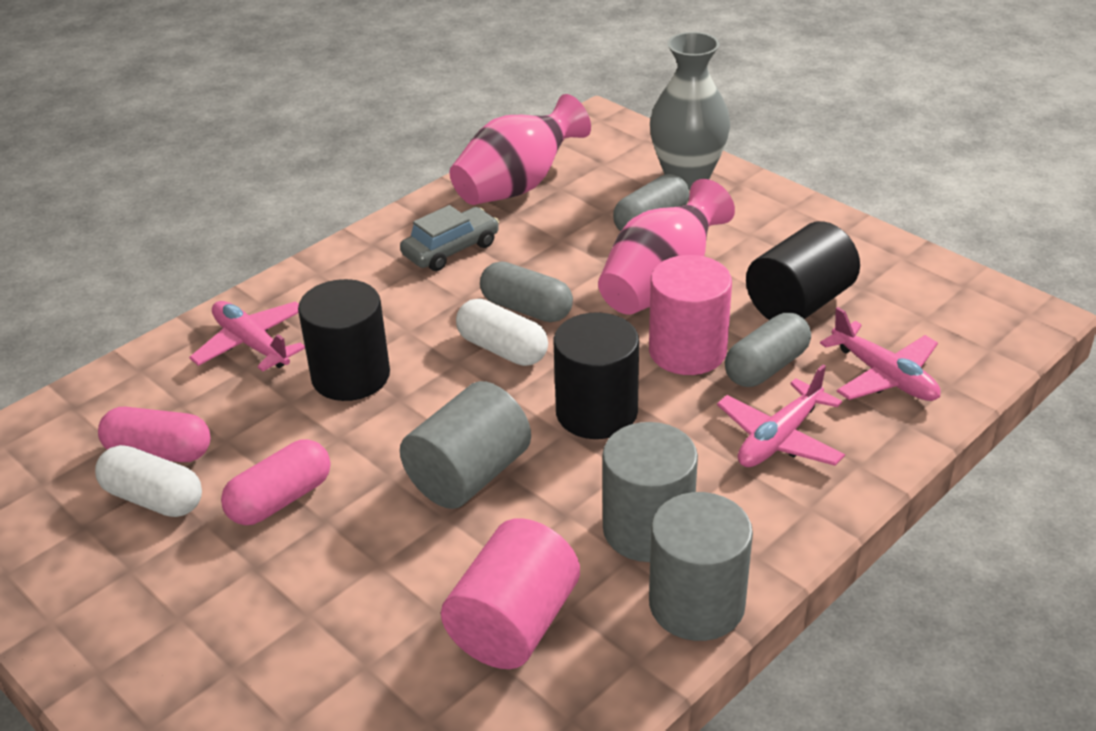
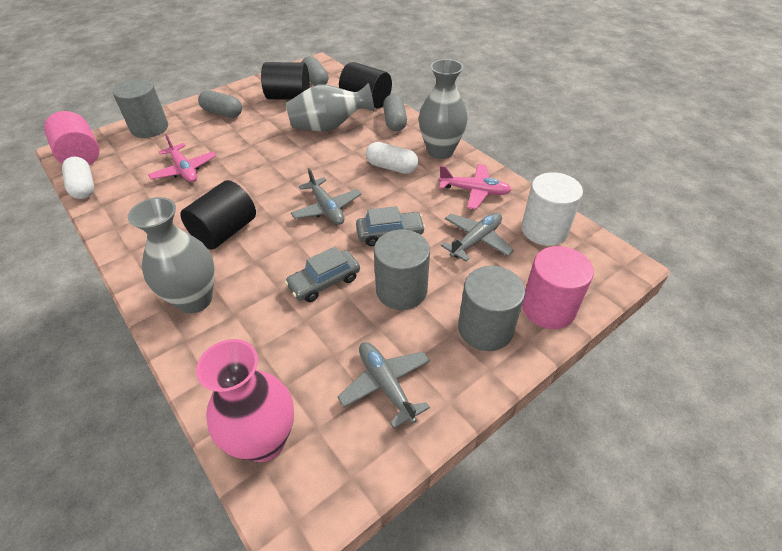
grey car: 1 -> 2
grey plane: 0 -> 3
grey vase: 1 -> 3
pink capsule: 2 -> 0
pink plane: 3 -> 2
pink vase: 2 -> 1
white cylinder: 0 -> 1

